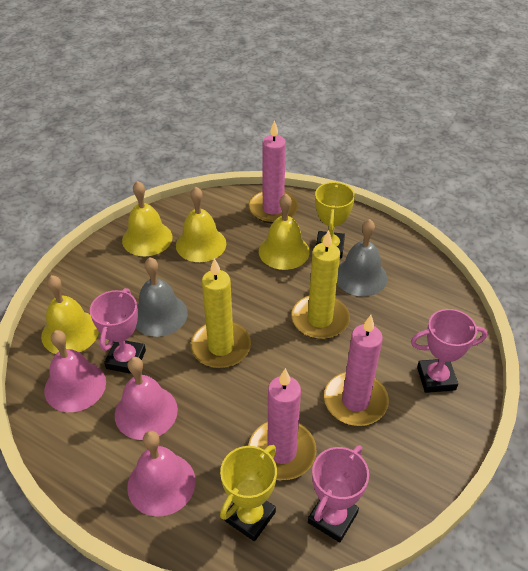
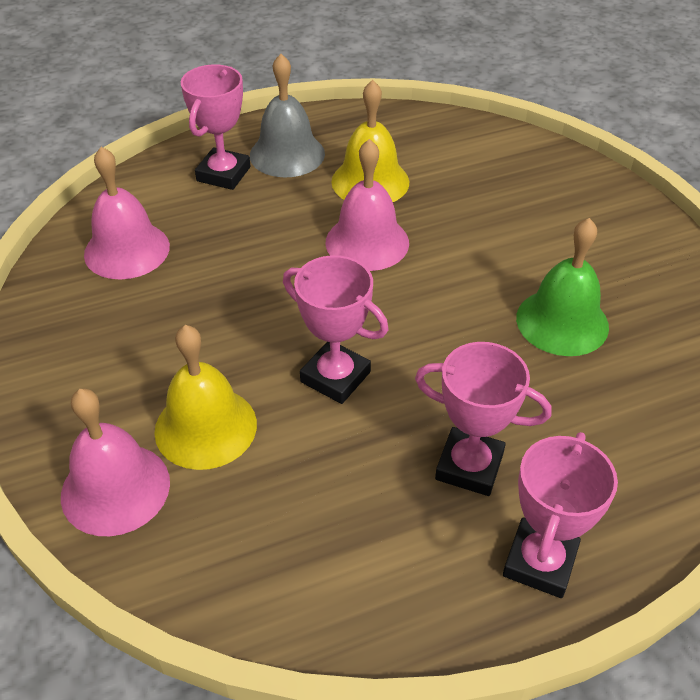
green bell: 0 -> 1
grey bell: 2 -> 1
pink candle: 3 -> 0
pink trophy: 3 -> 4
yellow bell: 4 -> 2
yellow candle: 2 -> 0
yellow trophy: 2 -> 0

